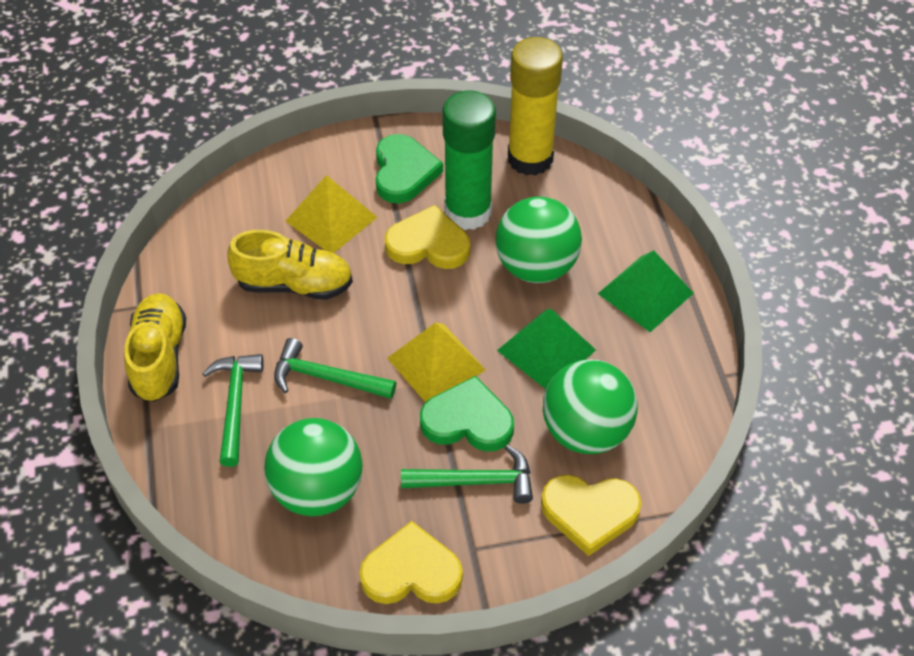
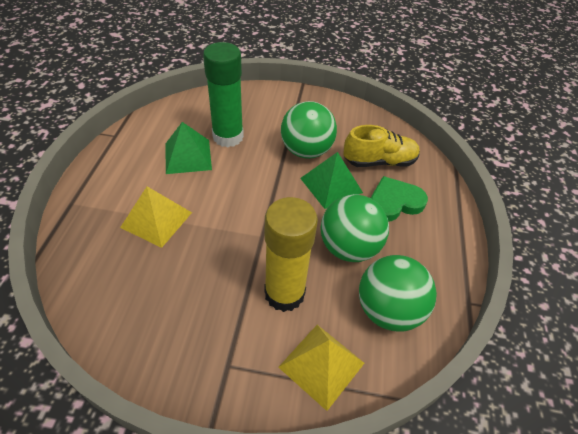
green hammer: 3 -> 0
green heart: 2 -> 1
yellow heart: 3 -> 0
yellow shoe: 2 -> 1

